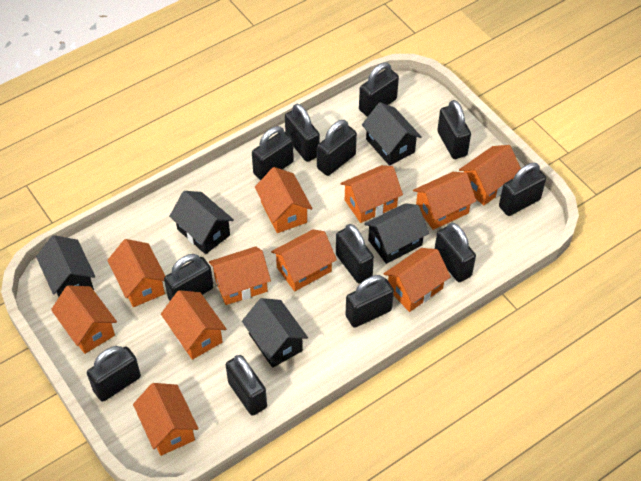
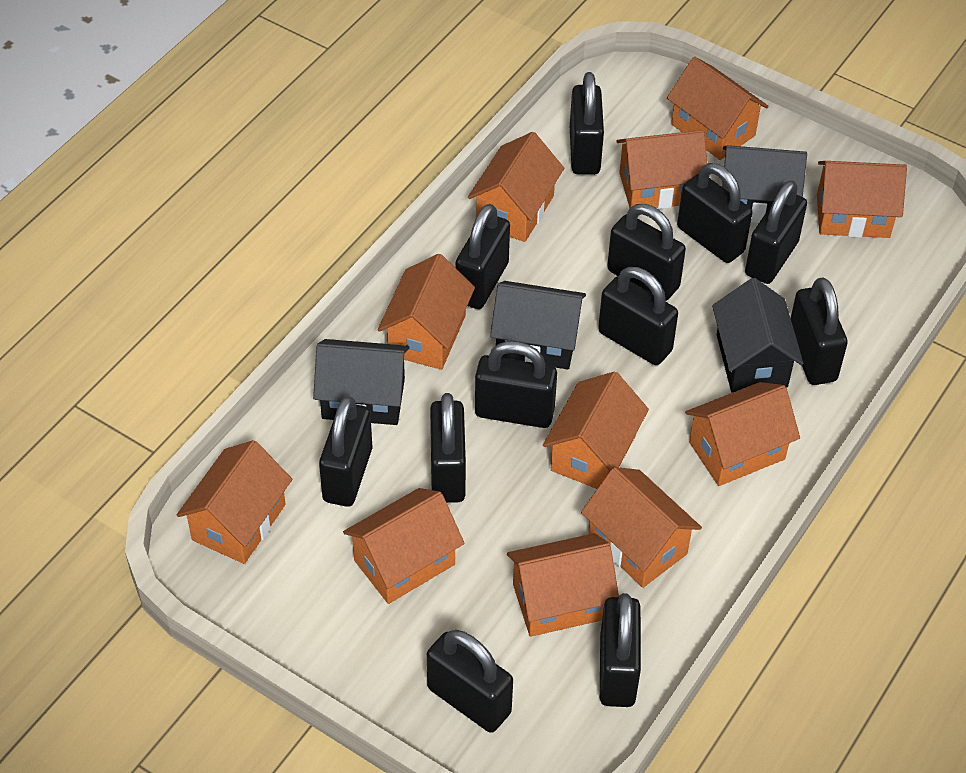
black house: 5 -> 4

